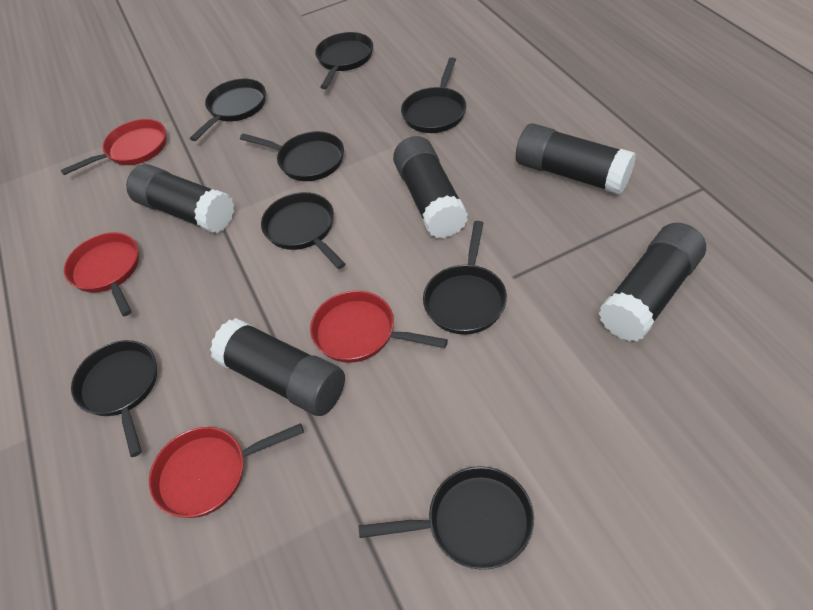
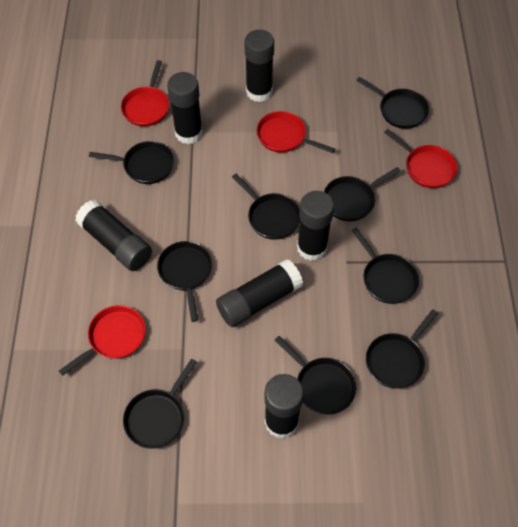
black glue stick: 5 -> 6
black pan: 8 -> 9

